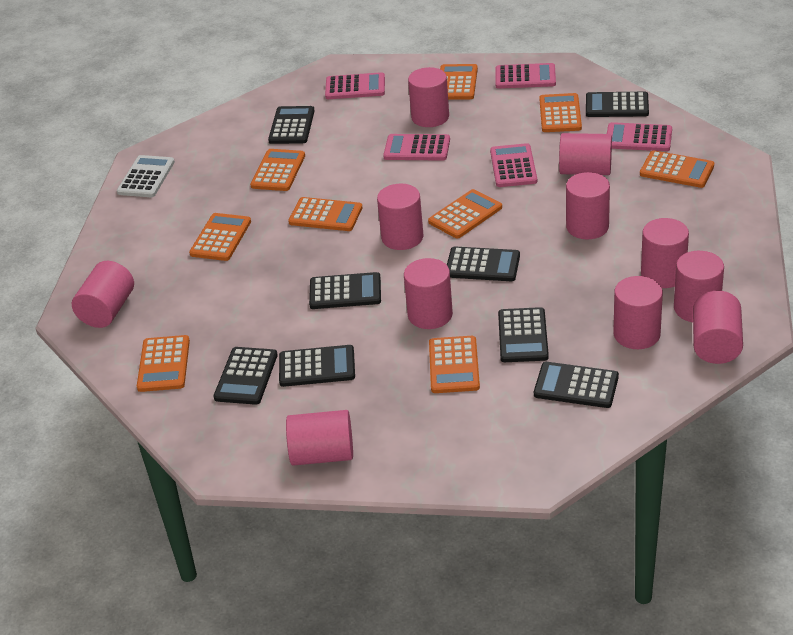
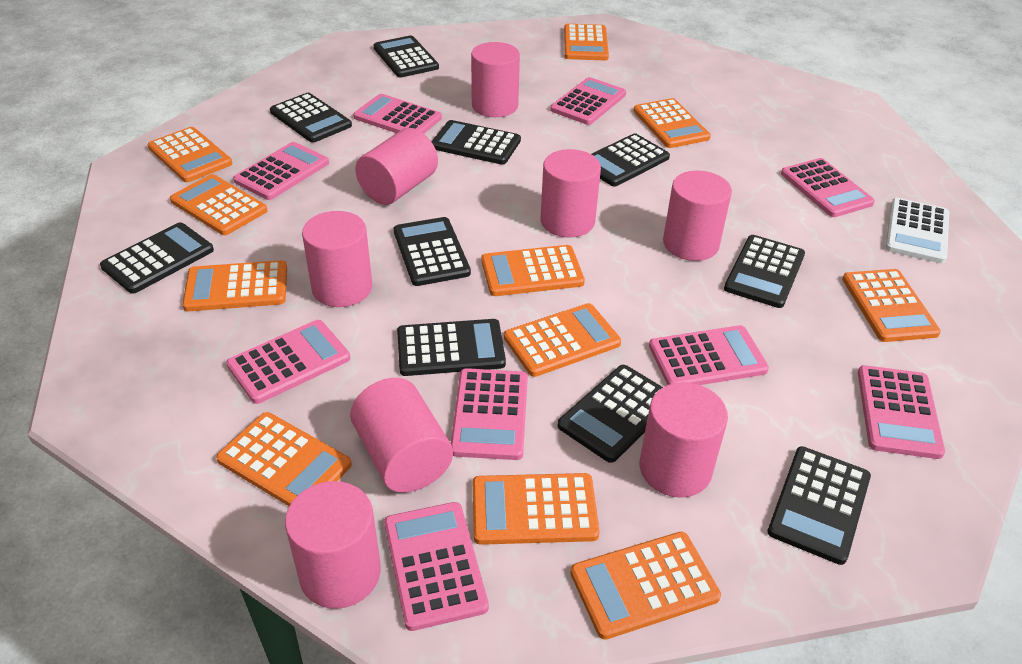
black calculator: 8 -> 10
orange calculator: 9 -> 11
pink calculator: 5 -> 9
pink cylinder: 11 -> 8

